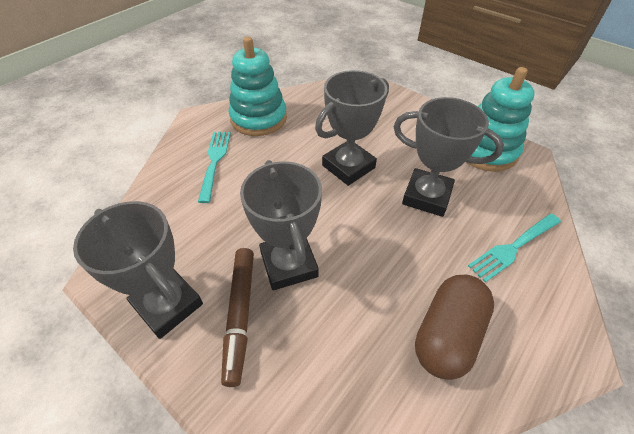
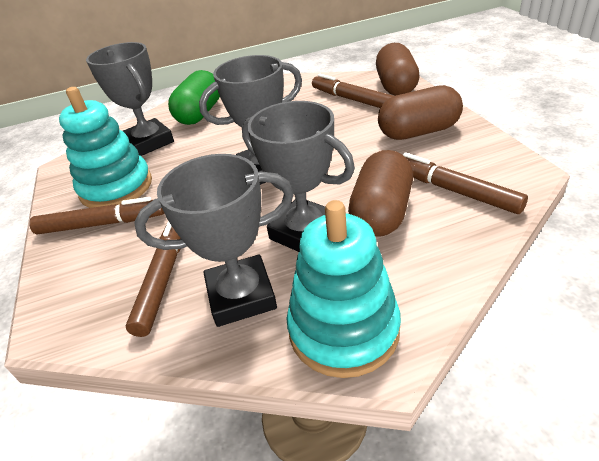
brown capsule: 1 -> 3
brown marker: 1 -> 4
green capsule: 0 -> 1
turquoise fork: 2 -> 0

